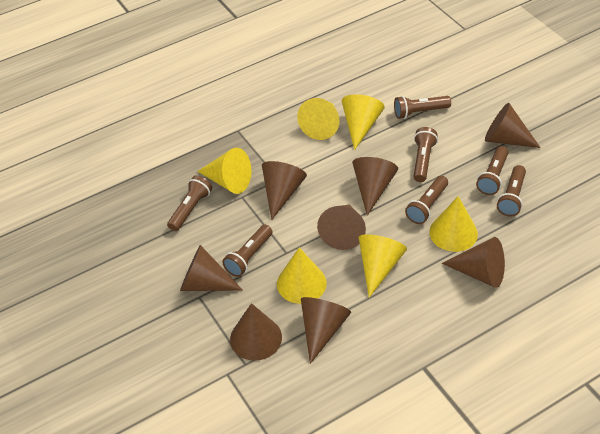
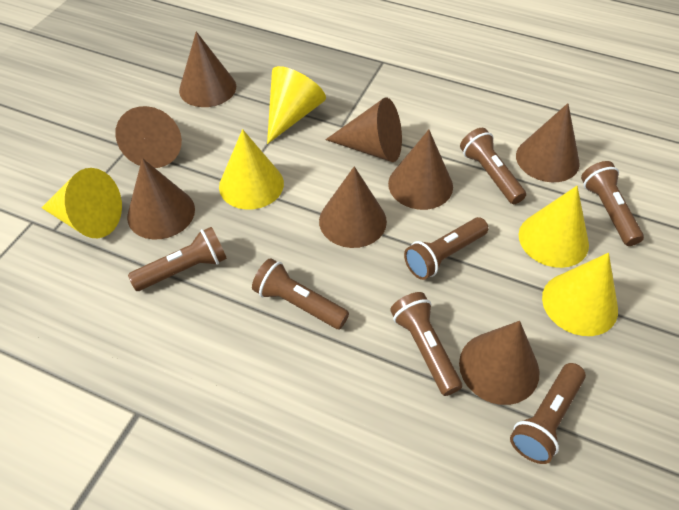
yellow cone: 6 -> 5

